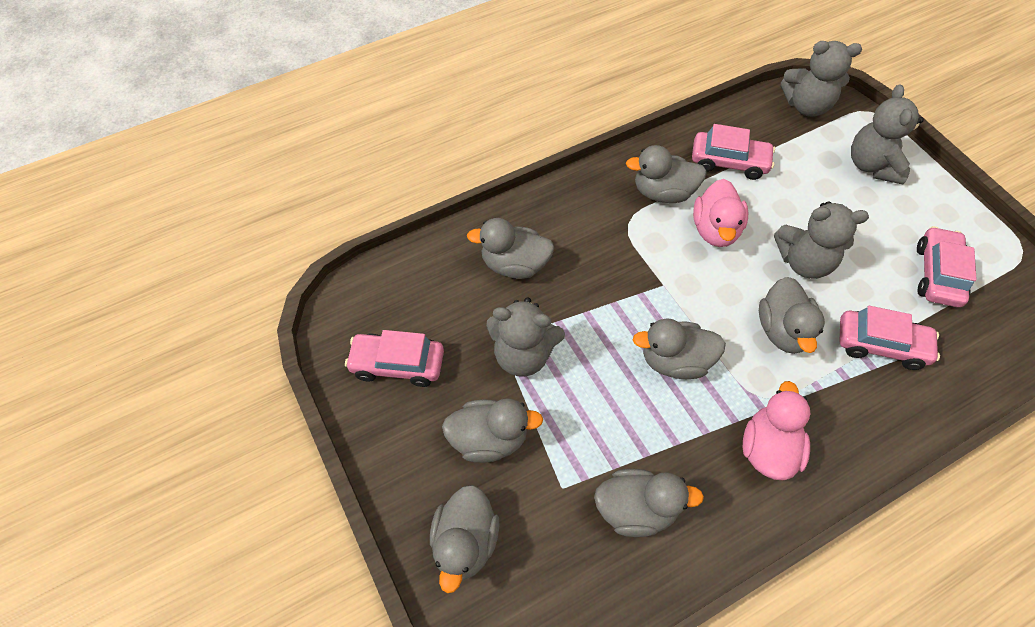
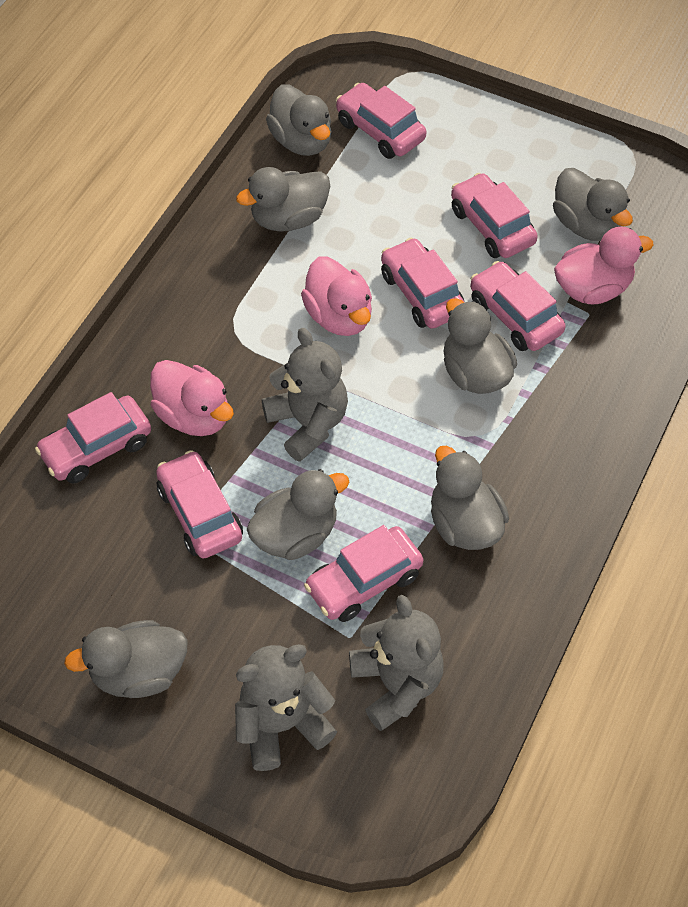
grey teddy bear: 4 -> 3
pink car: 4 -> 7
pink duck: 2 -> 3

